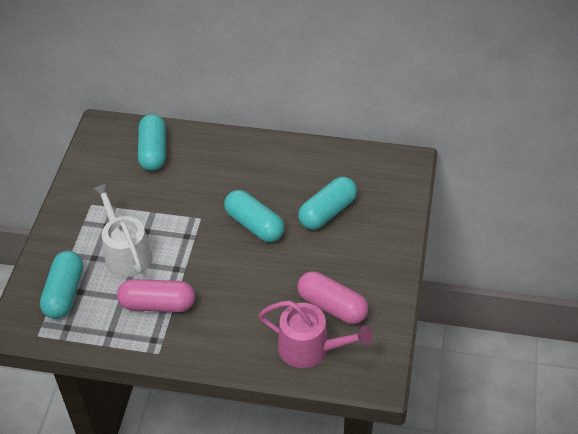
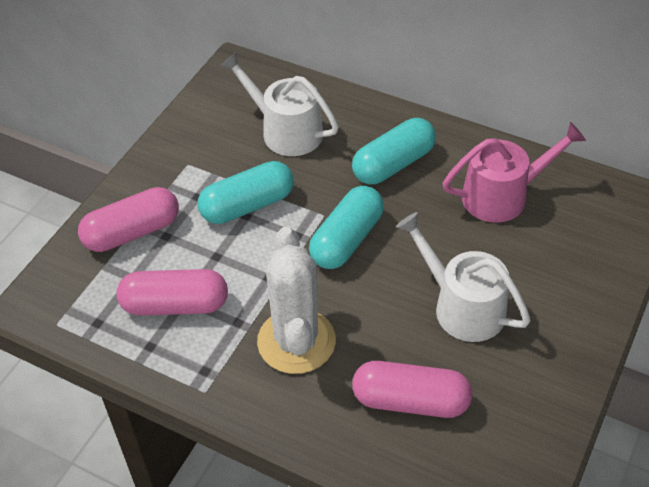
pink capsule: 2 -> 3
turquoise capsule: 4 -> 3
white cactus: 0 -> 1
white watering can: 1 -> 2

